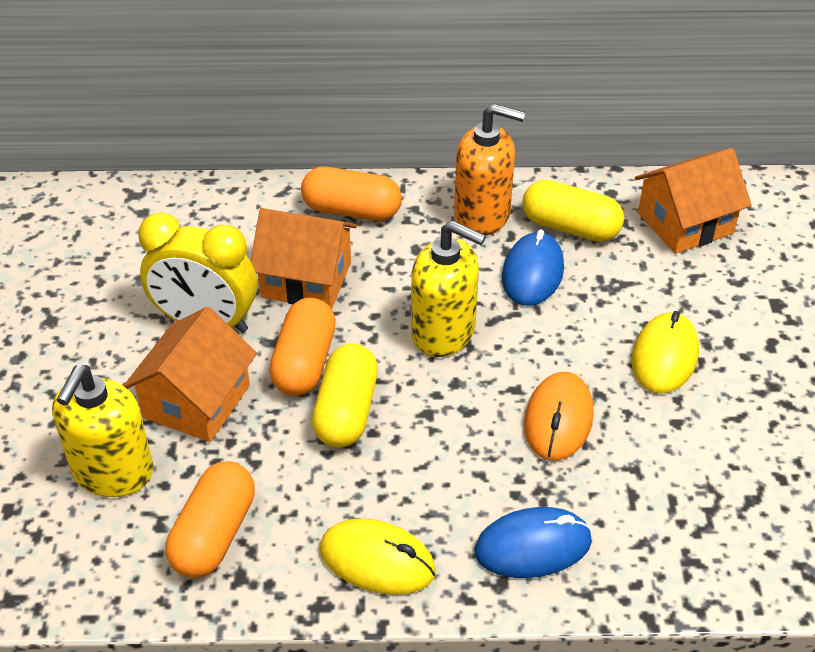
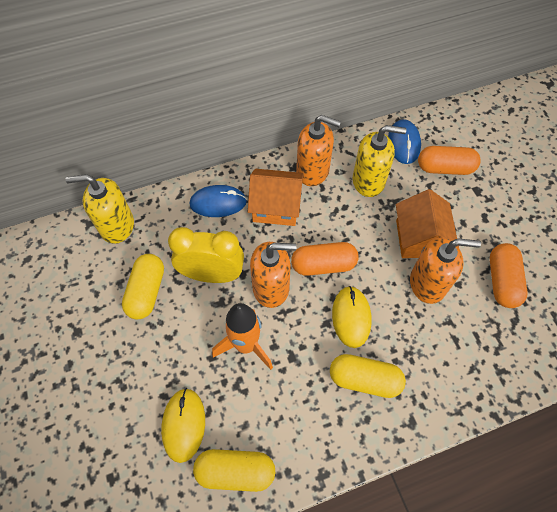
orange house: 3 -> 2
orange mouse: 1 -> 0
orange rocket: 0 -> 1
orange soap dispenser: 1 -> 3
yellow capsule: 2 -> 3

